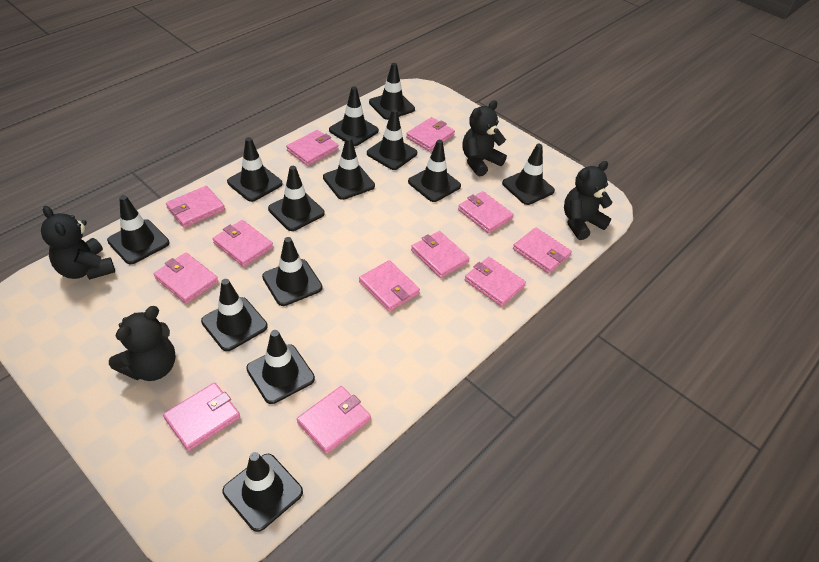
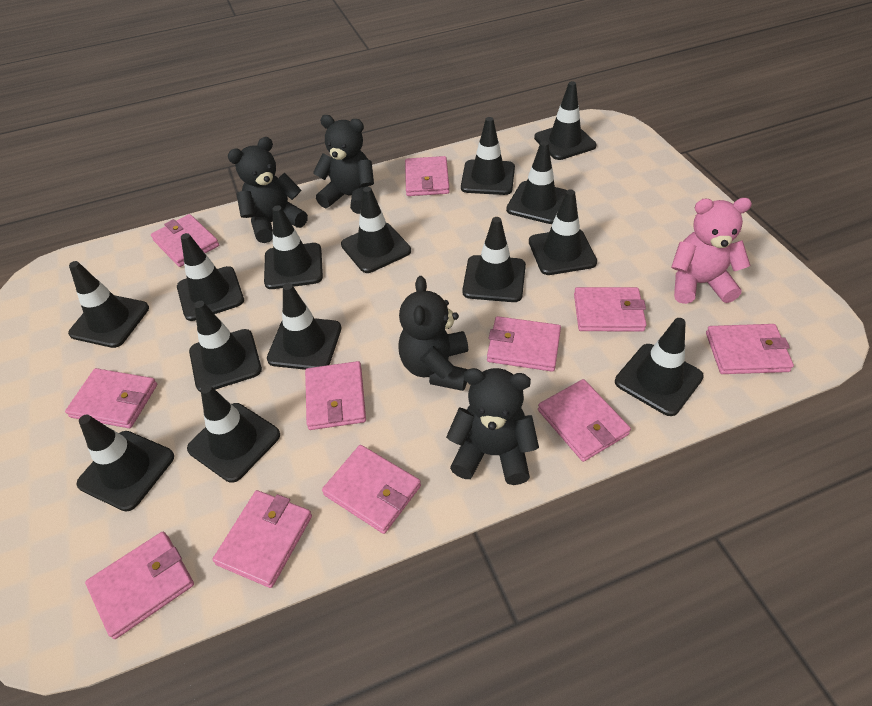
black traffic cone: 13 -> 14
pink teddy bear: 0 -> 1
pink wallet: 12 -> 11

